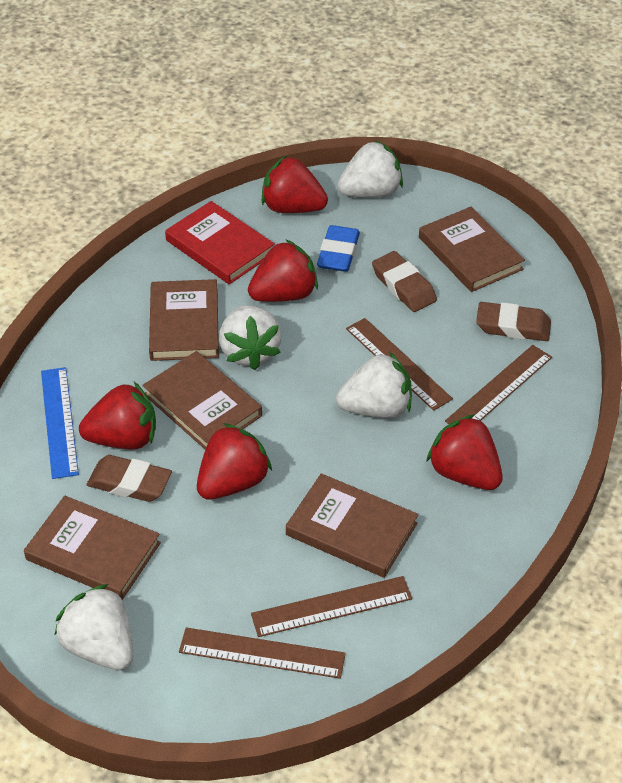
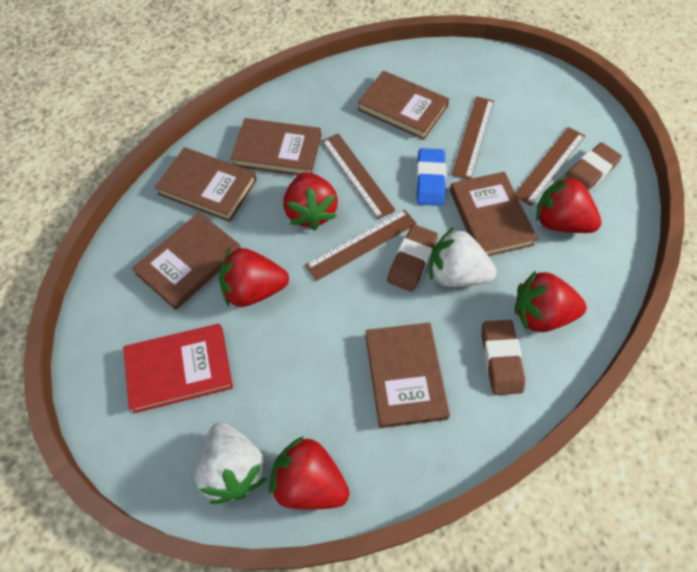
blue ruler: 1 -> 0
brown book: 5 -> 6
white strawberry: 4 -> 2

